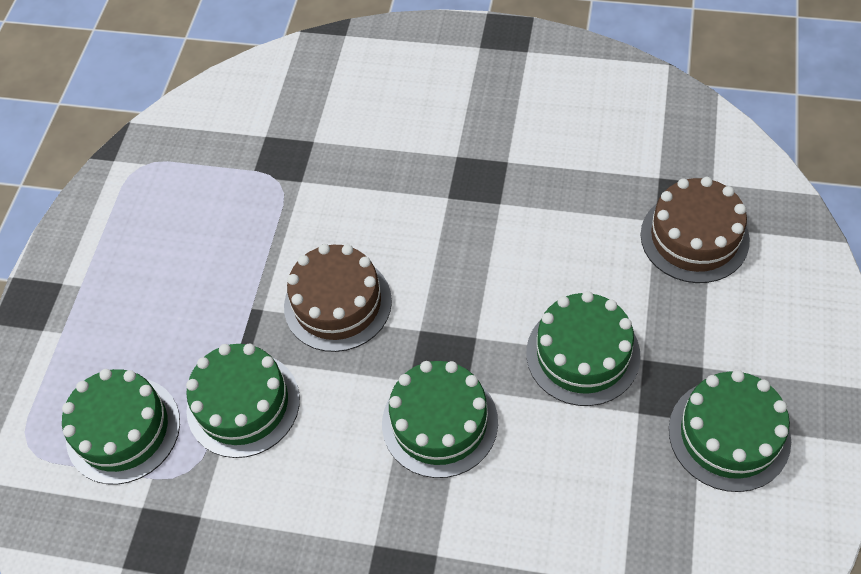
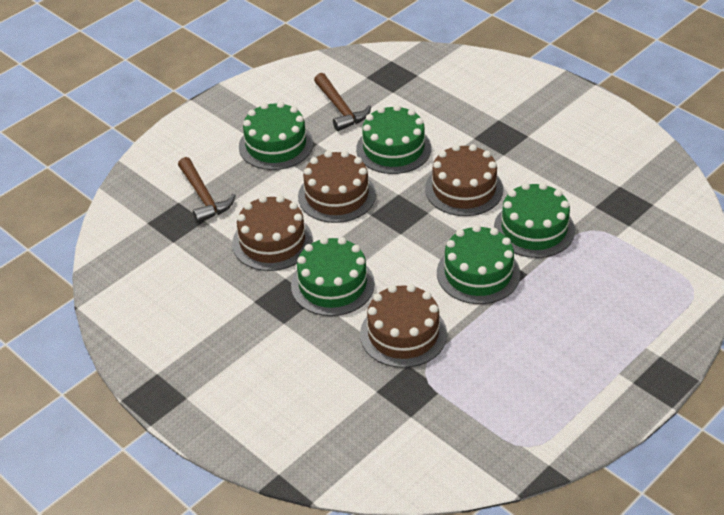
brown cake: 2 -> 4
brown hammer: 0 -> 2

